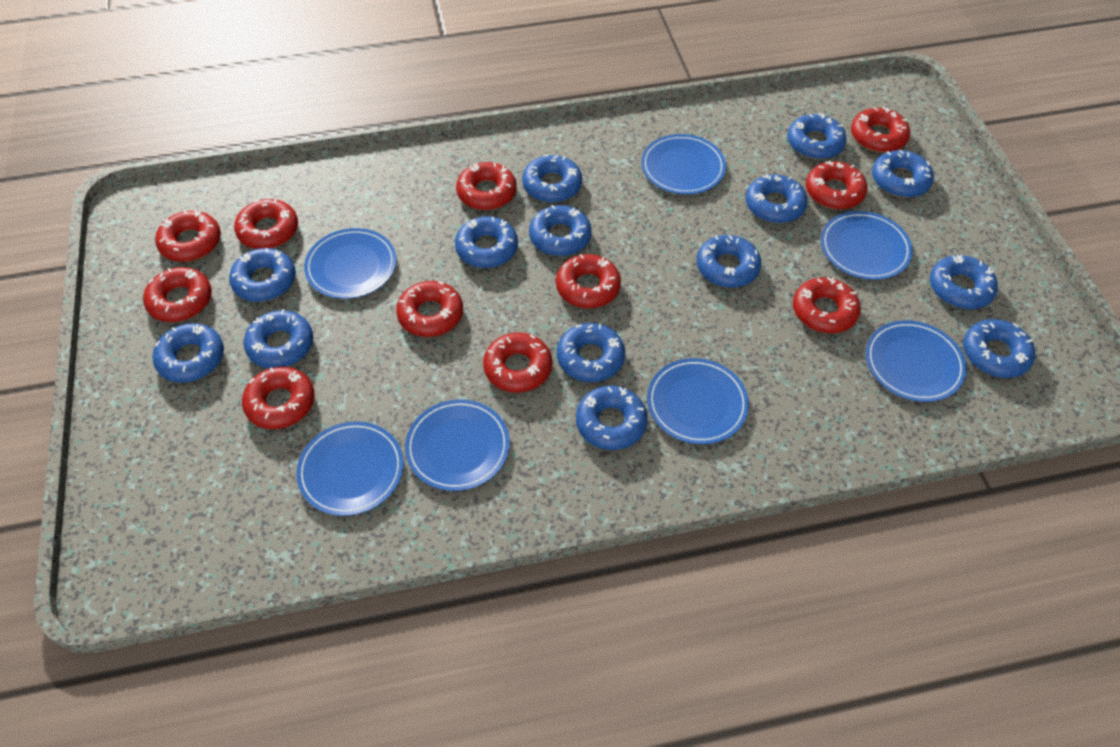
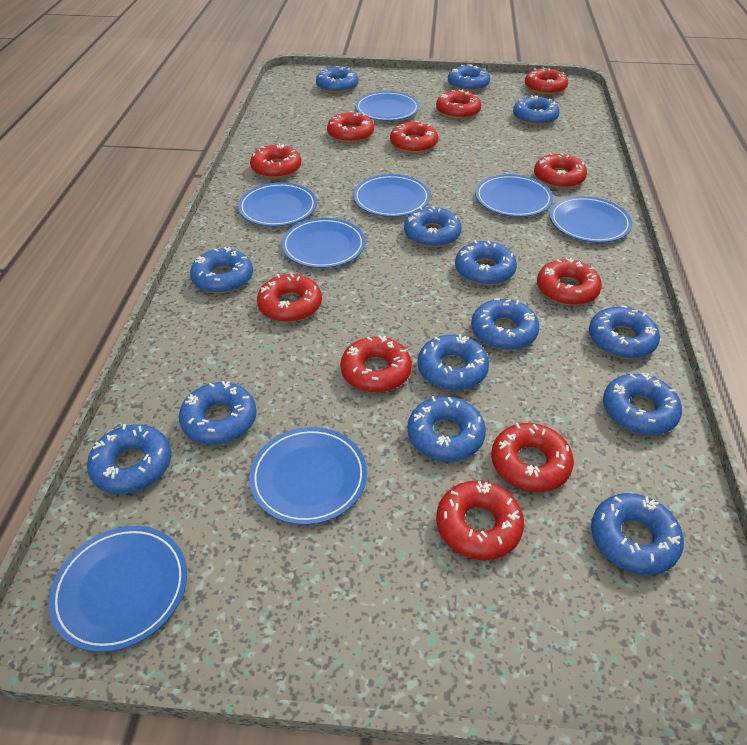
blue plate: 7 -> 8

